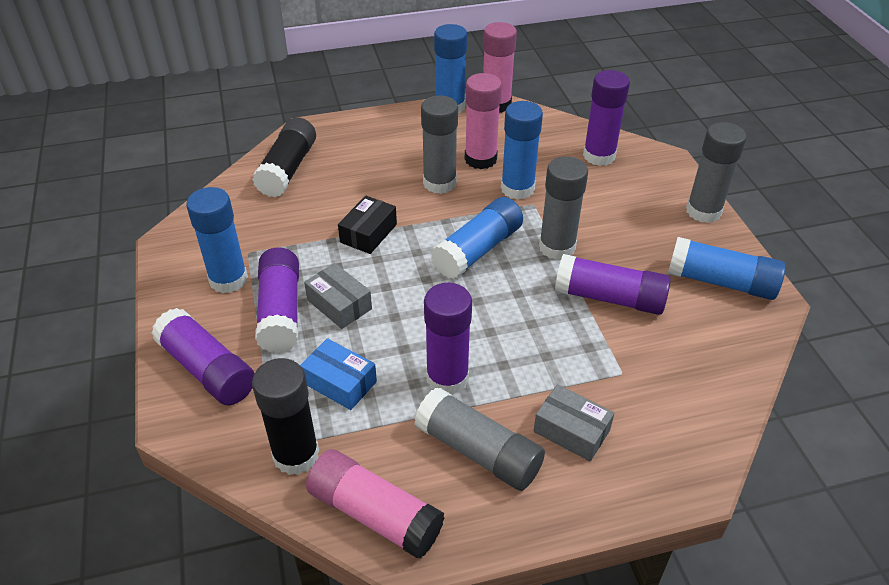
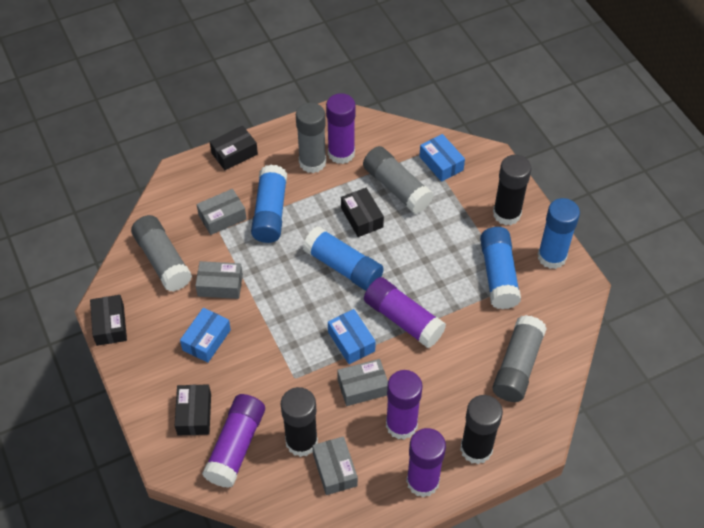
black box: 1 -> 4
black glue stick: 2 -> 3
blue box: 1 -> 3
blue glue stick: 5 -> 4
grey box: 2 -> 4
pink glue stick: 3 -> 0

